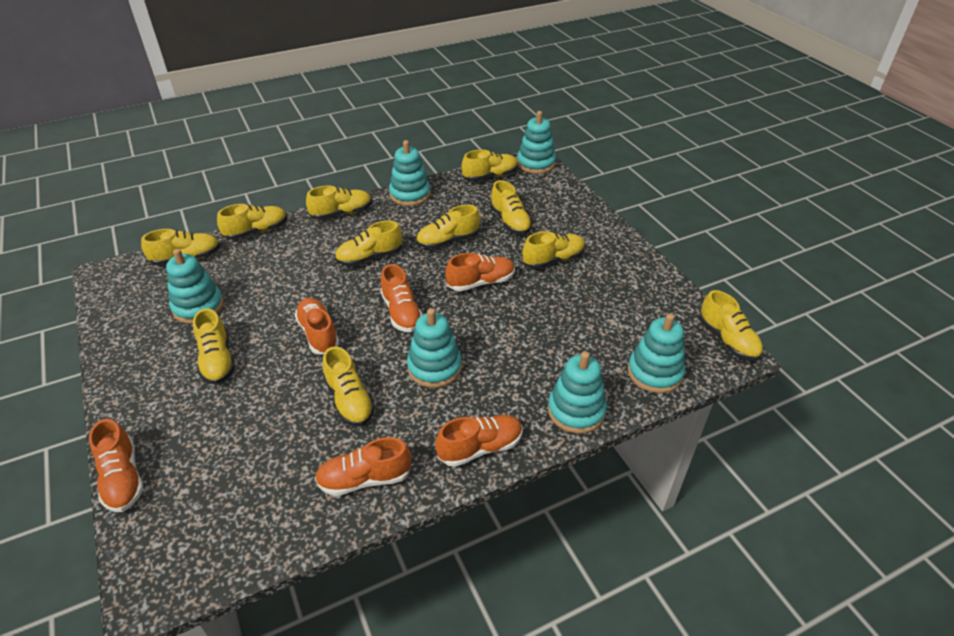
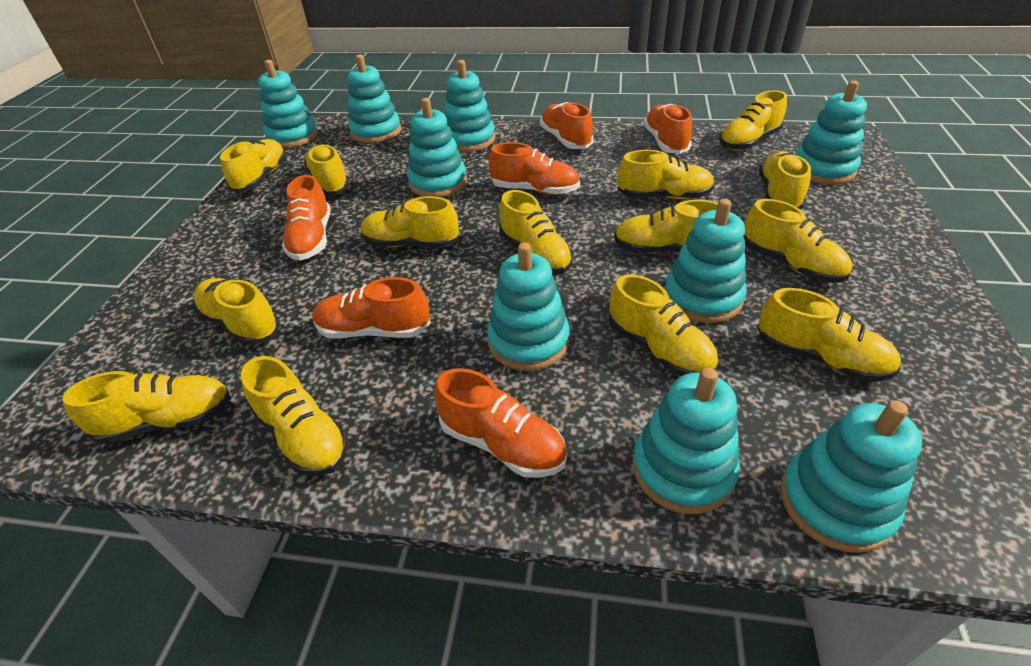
turquoise stacking toy: 6 -> 9
yellow shoe: 11 -> 14

